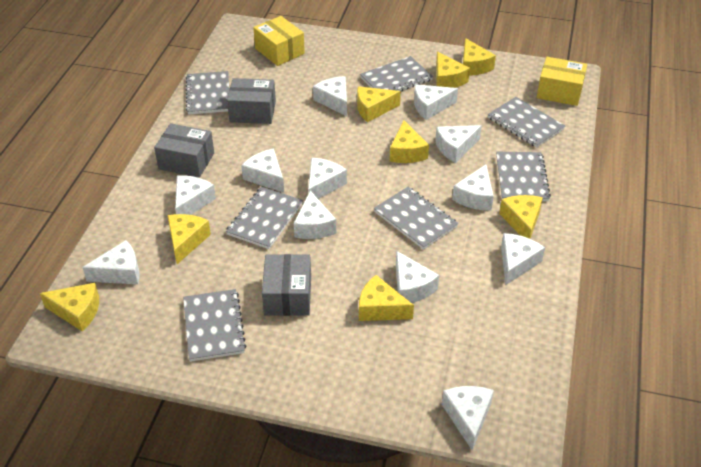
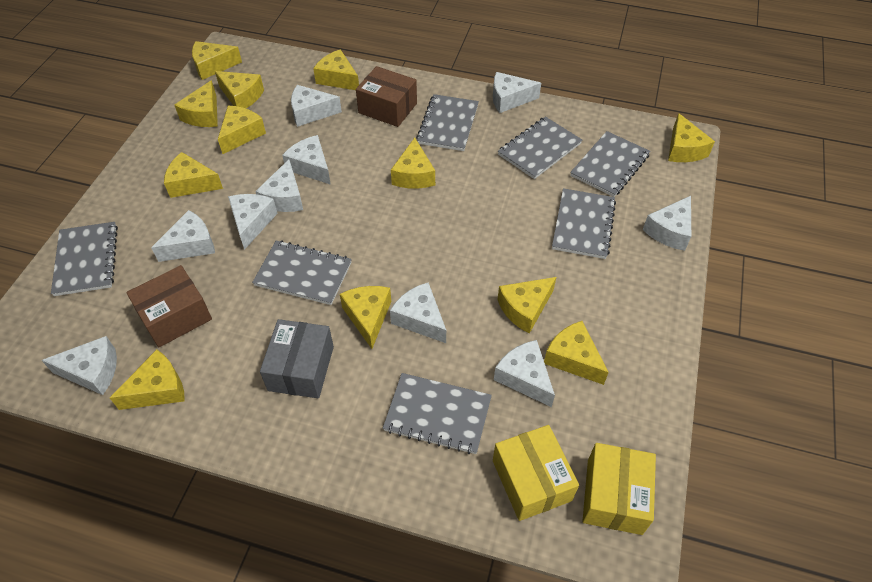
brown box: 0 -> 2
grey box: 3 -> 1
white cheese: 12 -> 10
yellow cheese: 8 -> 12

